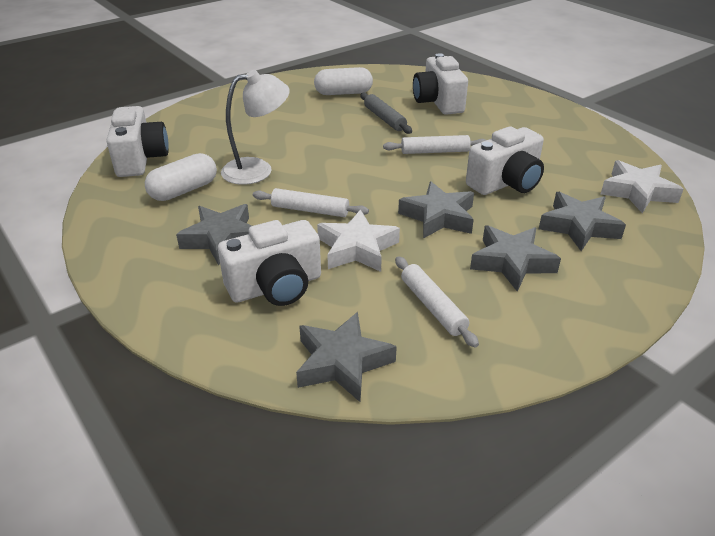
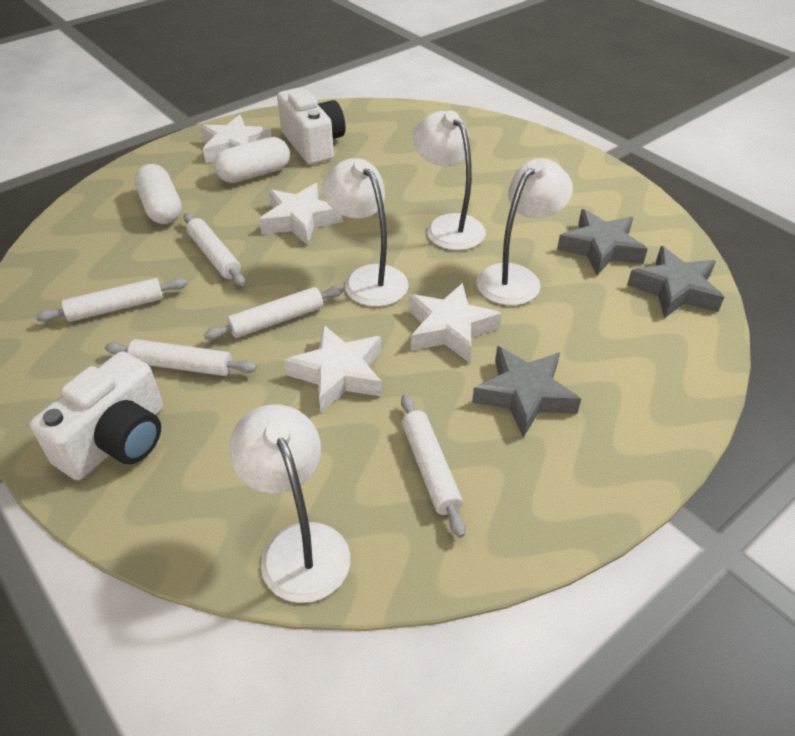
grey rolling pin: 1 -> 0
grey star: 5 -> 3
white camera: 4 -> 2
white lamp: 1 -> 4
white rolling pin: 3 -> 5
white star: 2 -> 4

